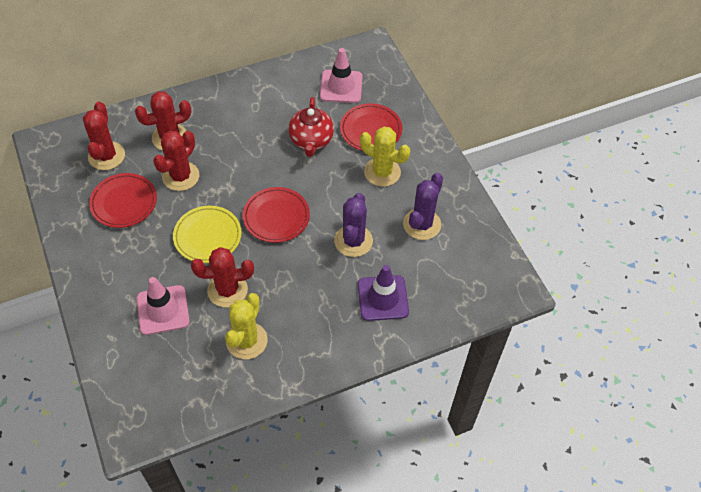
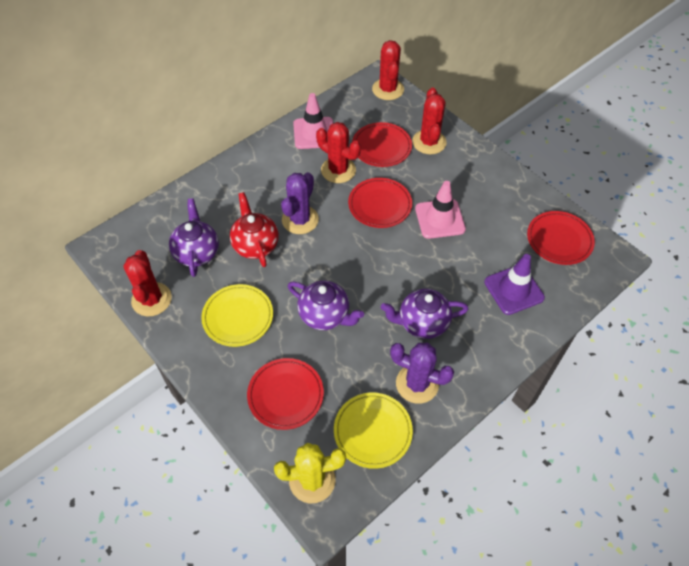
purple teapot: 0 -> 3
red plate: 3 -> 4
yellow cactus: 2 -> 1
yellow plate: 1 -> 2

